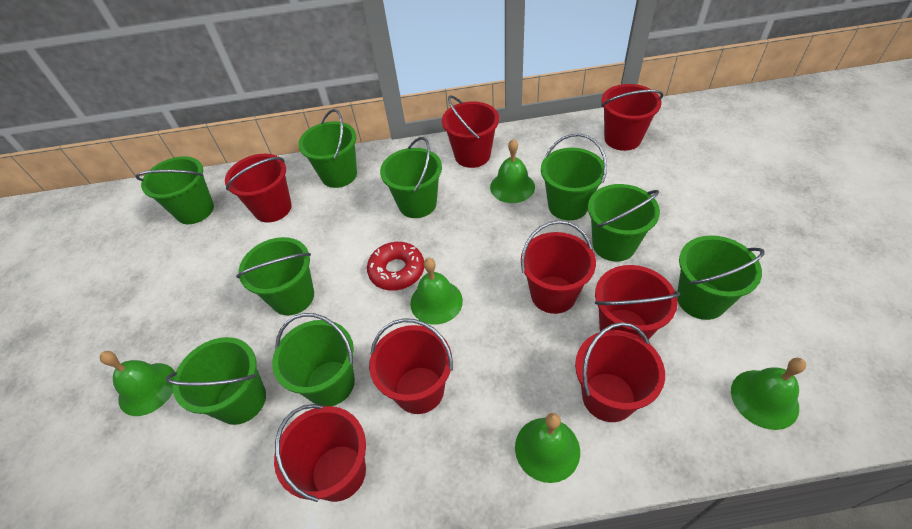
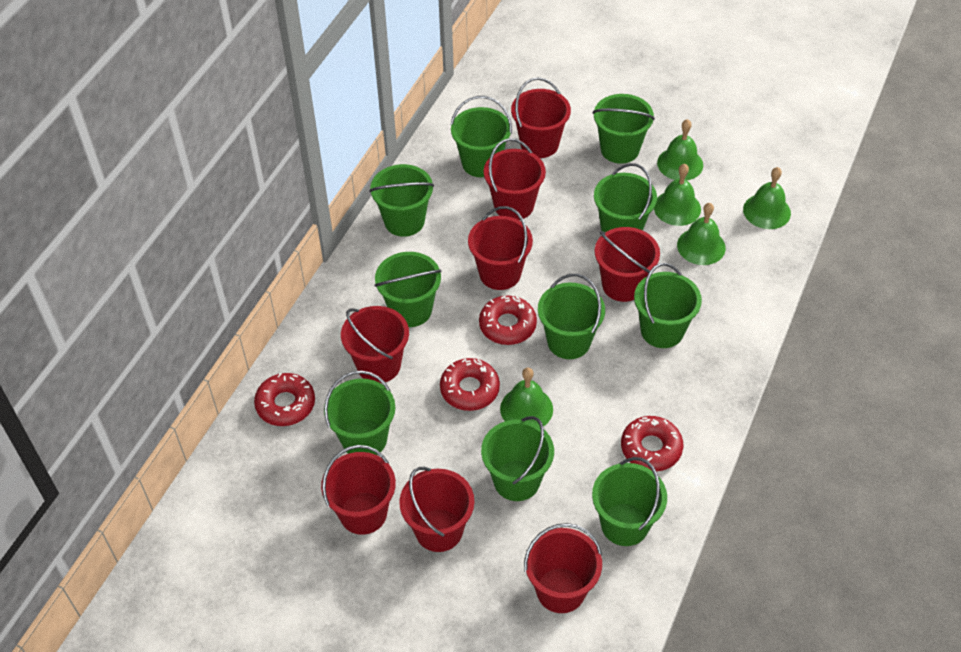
green bucket: 9 -> 10
red donut: 1 -> 4

